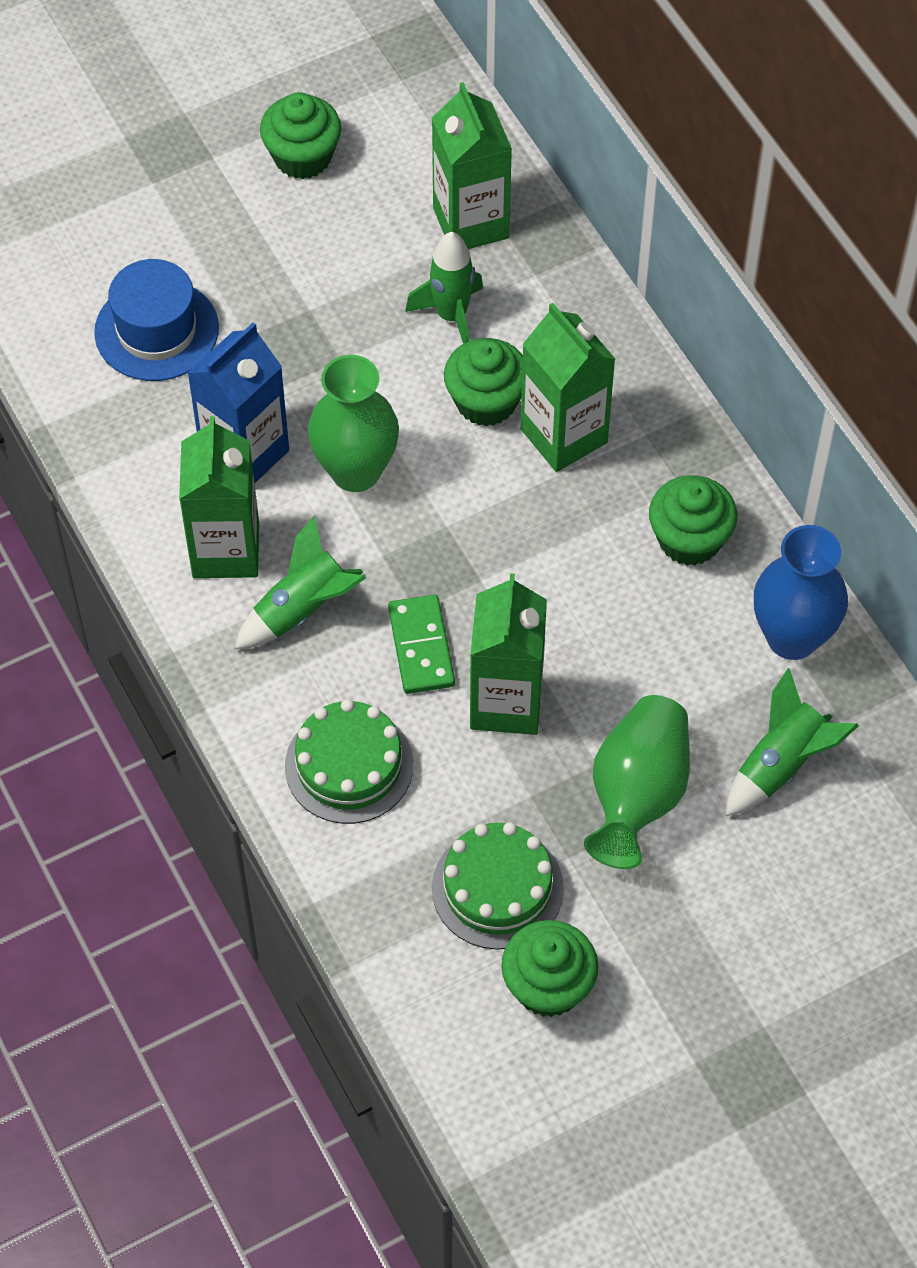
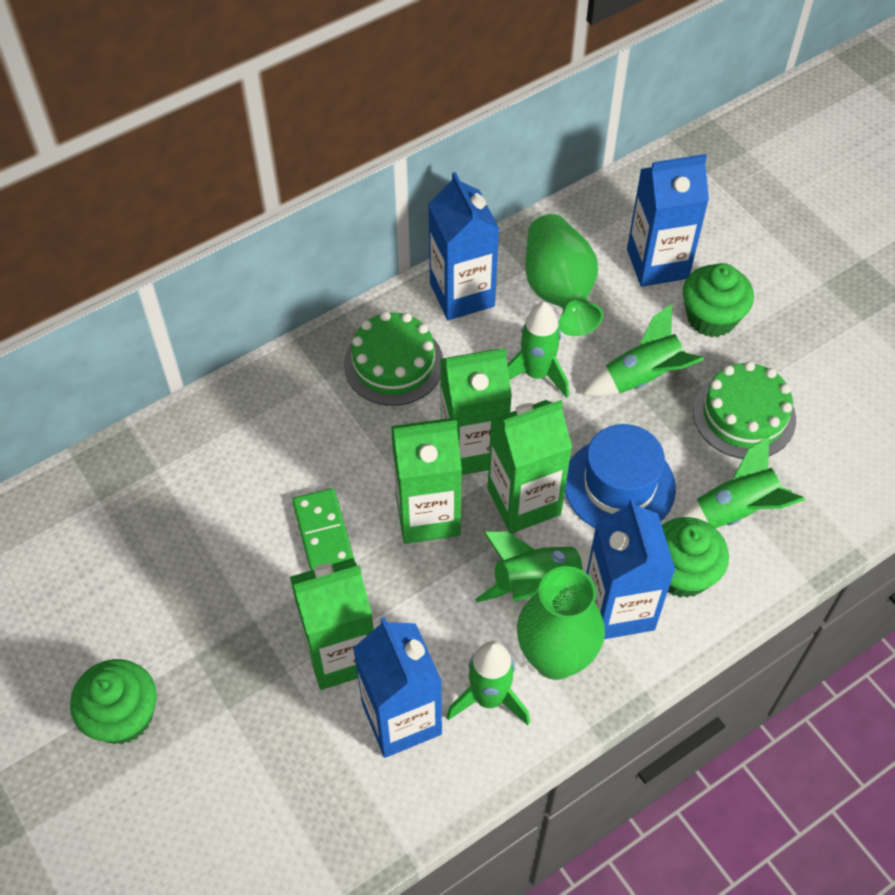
blue carton: 1 -> 4
blue vase: 1 -> 0
green cupcake: 4 -> 3
green rocket: 3 -> 5

